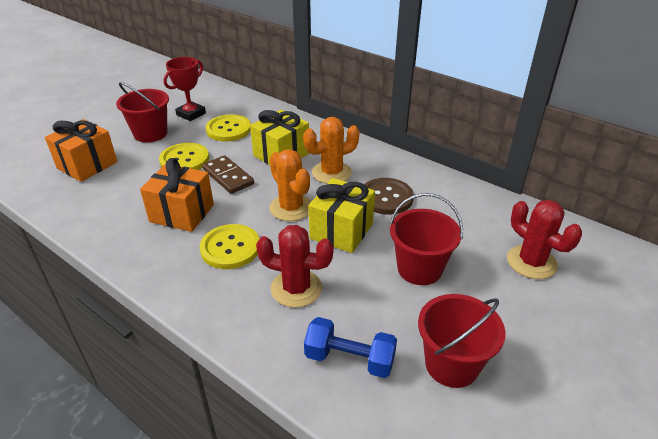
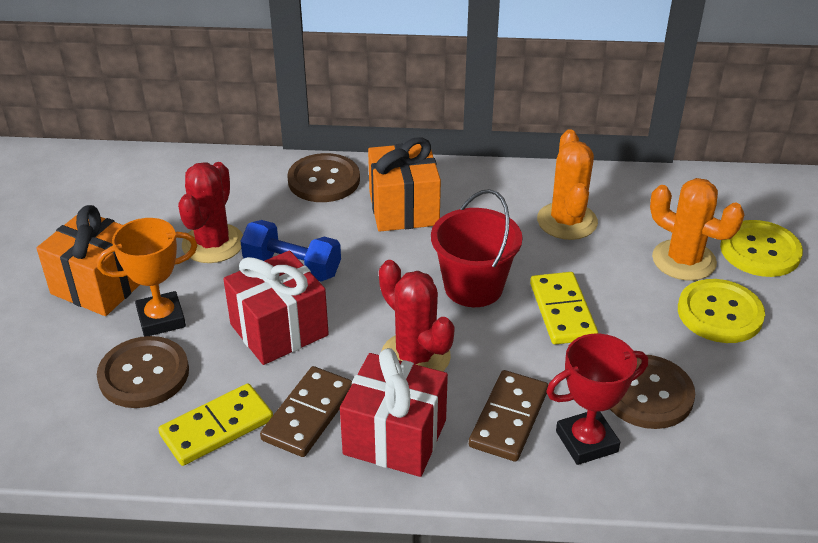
brown button: 1 -> 3
brown domino: 1 -> 2
orange trophy: 0 -> 1
red bucket: 3 -> 1
red gift: 0 -> 2
yellow button: 3 -> 2
yellow domino: 0 -> 2
yellow gift: 2 -> 0

